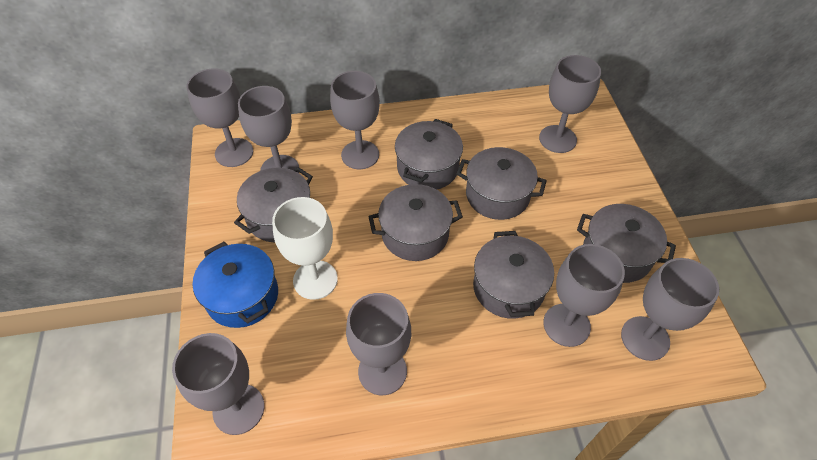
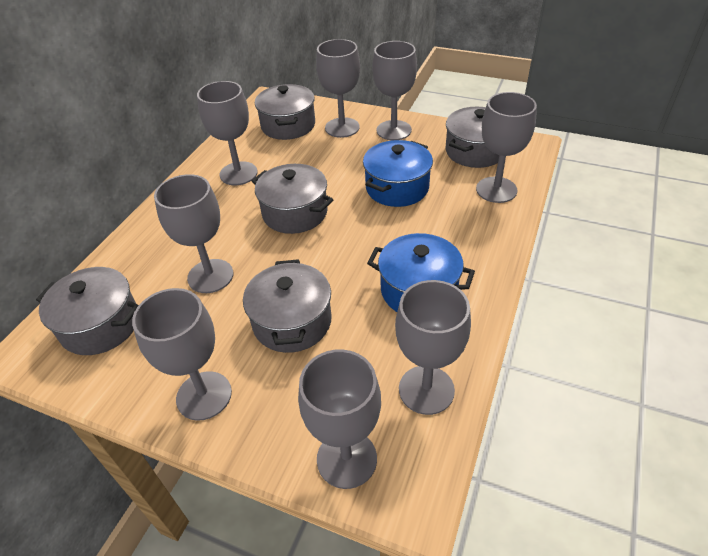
blue pot: 1 -> 2
grey pot: 6 -> 5
white goblet: 1 -> 0

